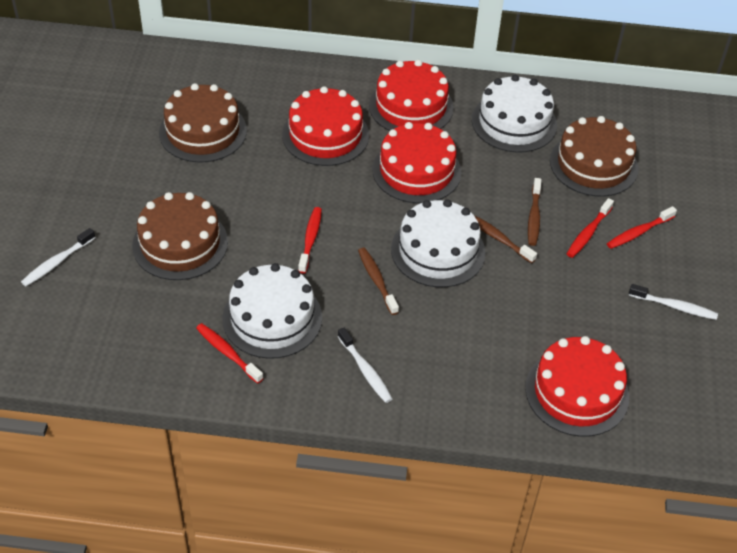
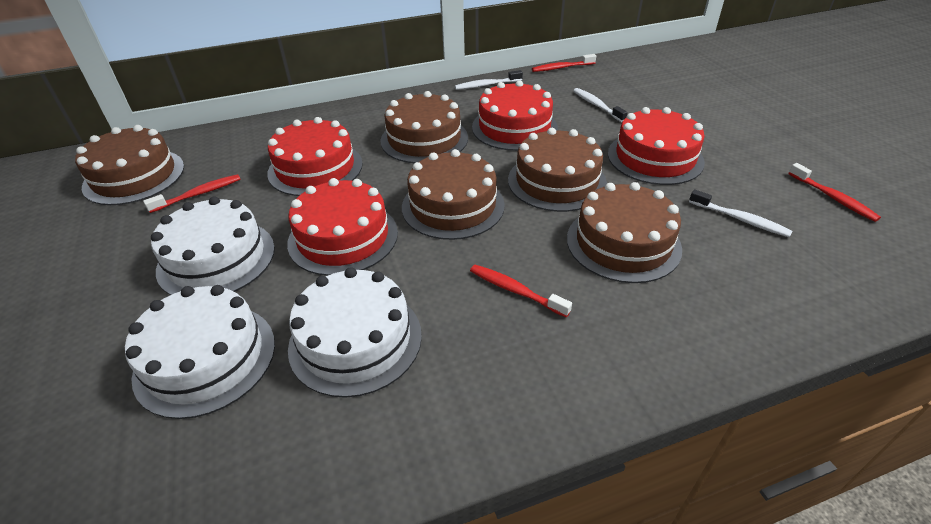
brown cake: 3 -> 5
brown toothbrush: 3 -> 0

